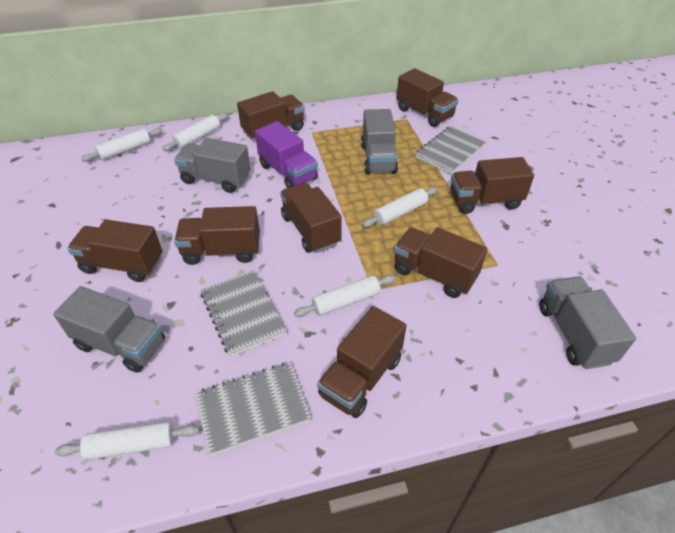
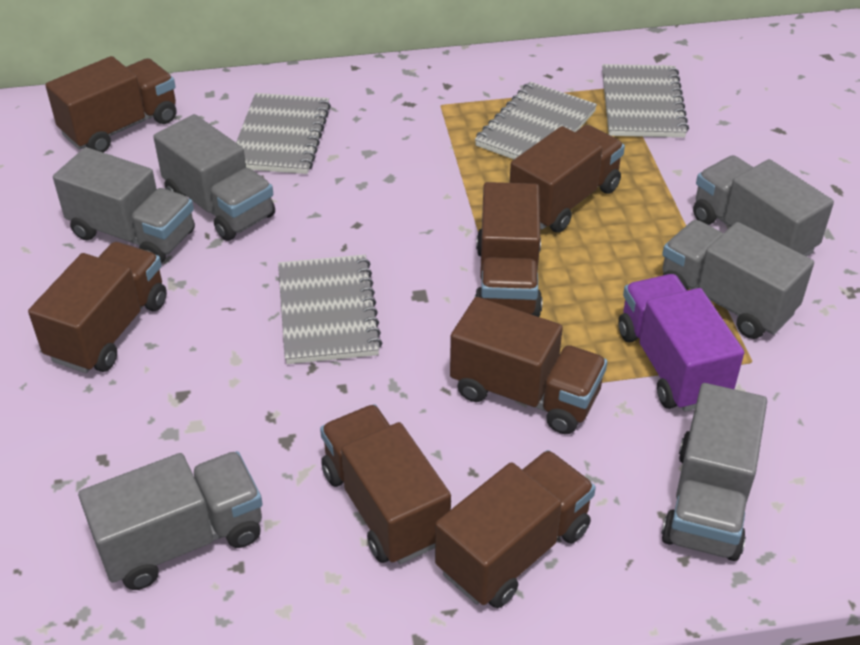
brown truck: 8 -> 7
grey notebook: 3 -> 4
grey truck: 4 -> 6
white rolling pin: 5 -> 0

